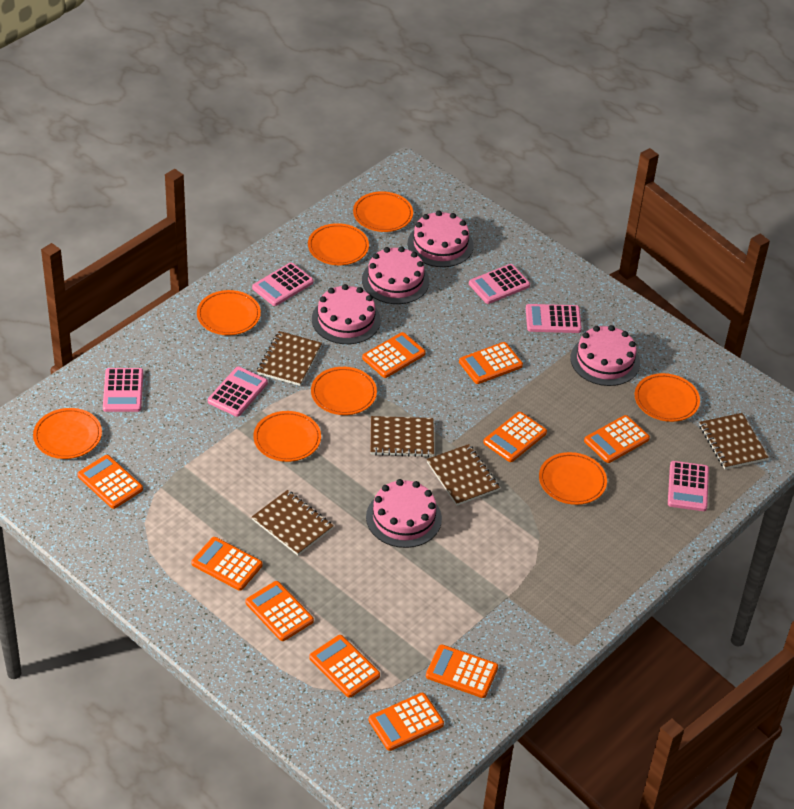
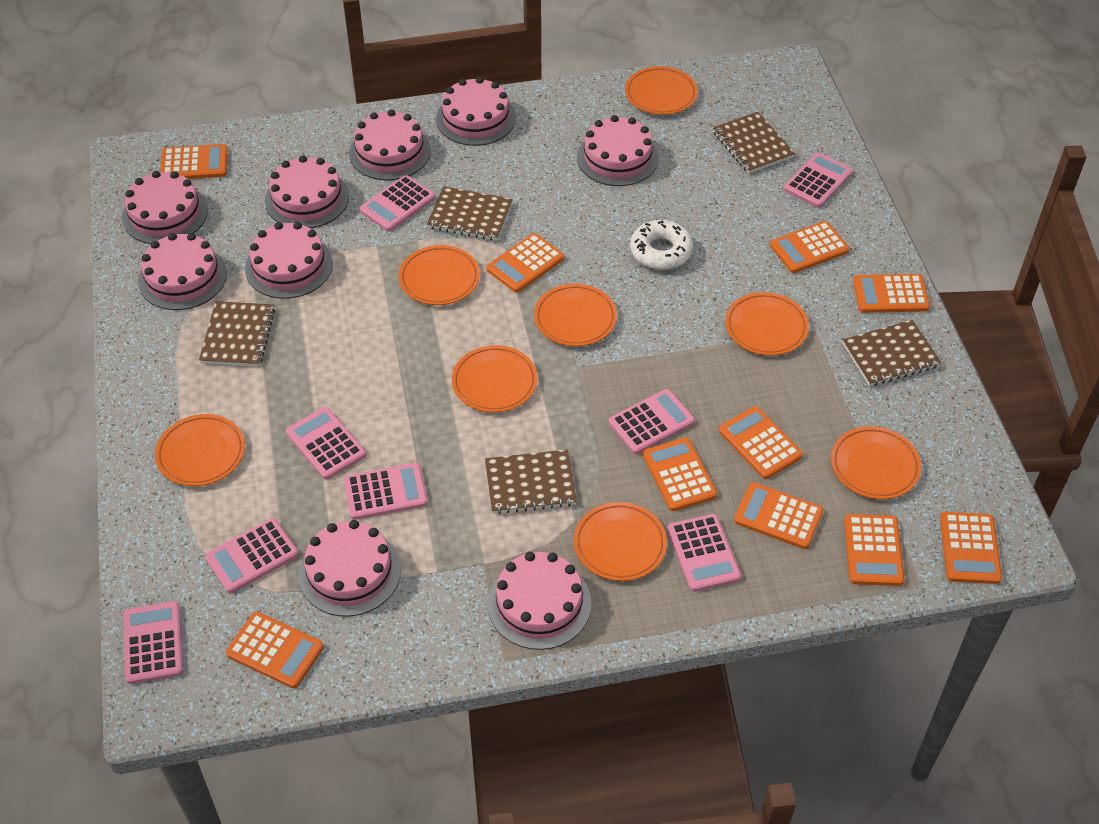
pink cake: 5 -> 9
pink calculator: 6 -> 8
white donut: 0 -> 1

